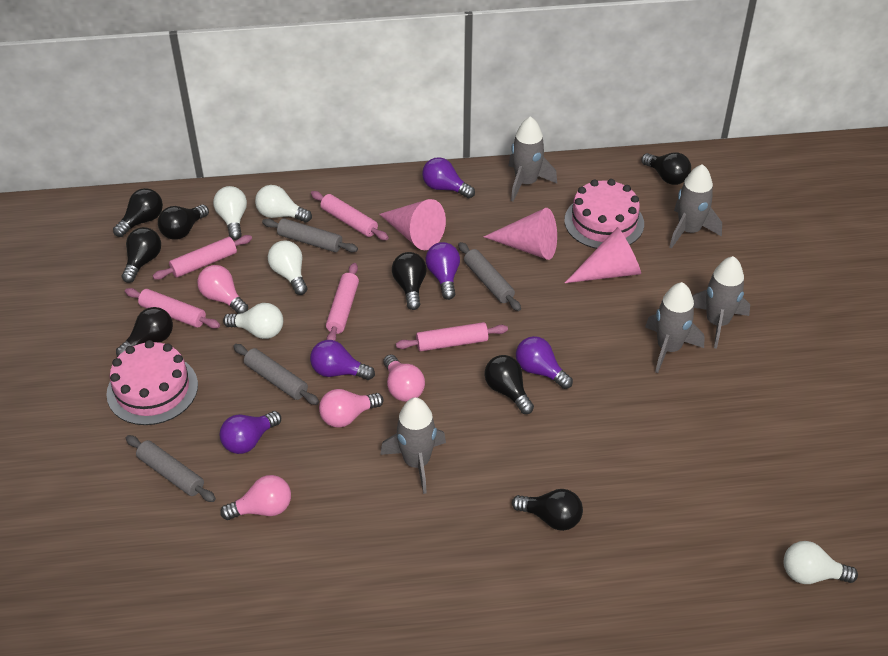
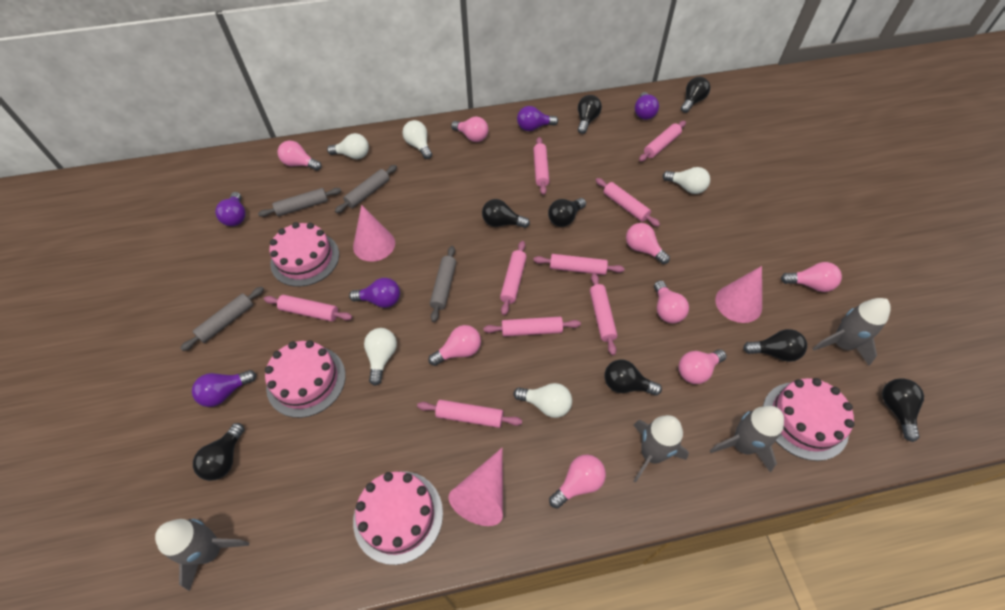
grey rocket: 5 -> 4
pink cake: 2 -> 4
pink light bulb: 4 -> 8
pink rolling pin: 5 -> 9

